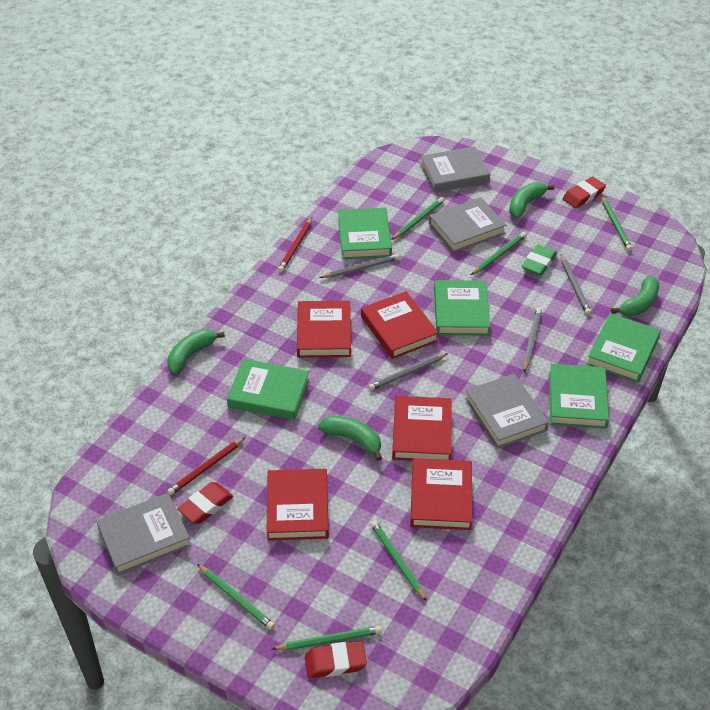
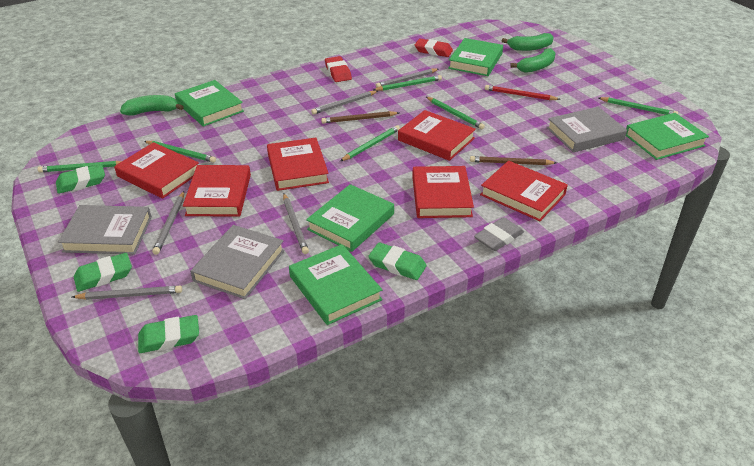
brown pencil: 0 -> 2
green banana: 4 -> 3
green eraser: 1 -> 4
grey book: 4 -> 3
grey eraser: 0 -> 1
grey pencil: 4 -> 5
red book: 5 -> 6
red eraser: 3 -> 2
red pencil: 2 -> 1

